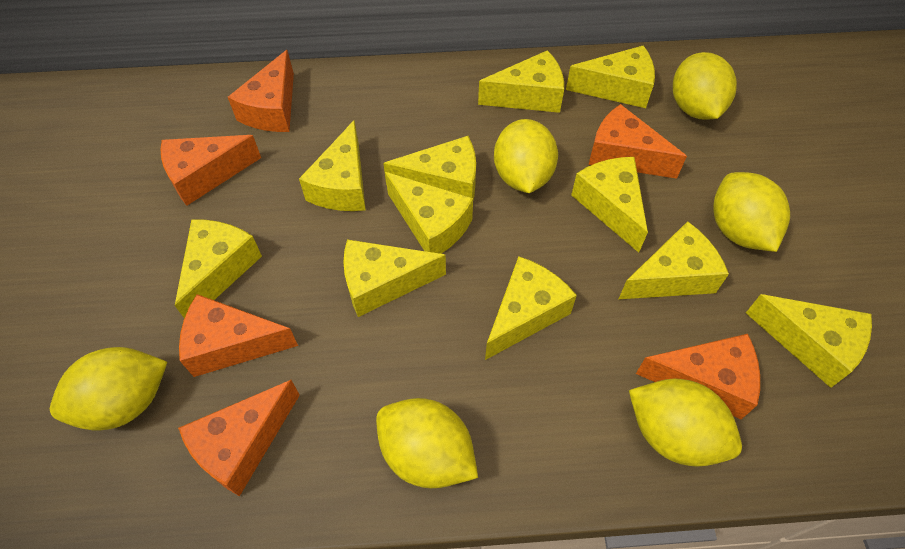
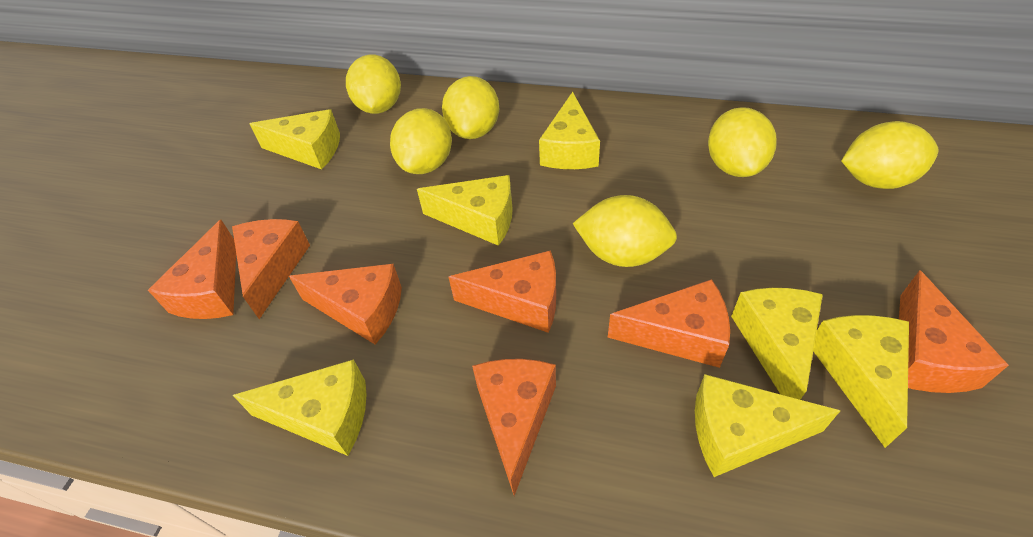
orange cheese: 6 -> 7
yellow cheese: 11 -> 7

